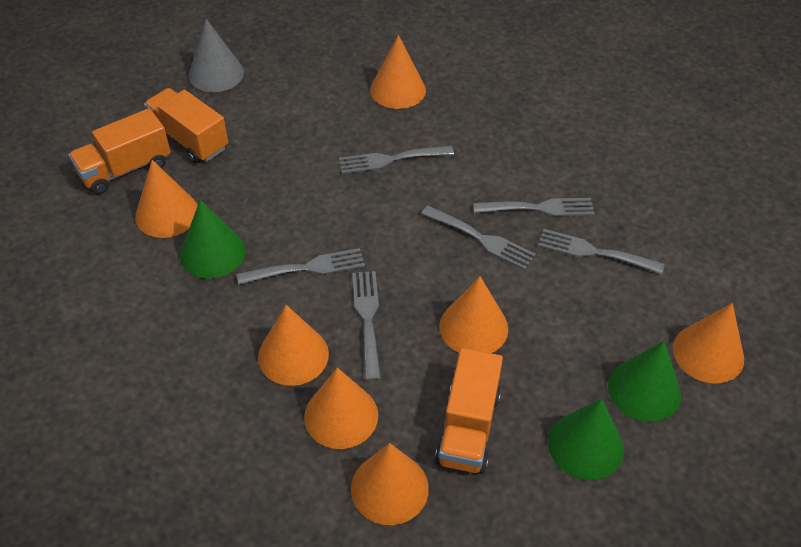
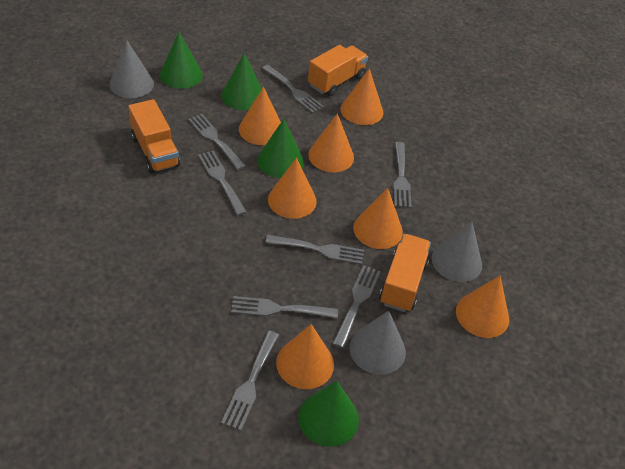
green cone: 3 -> 4
grey cone: 1 -> 3
grey fork: 6 -> 8

